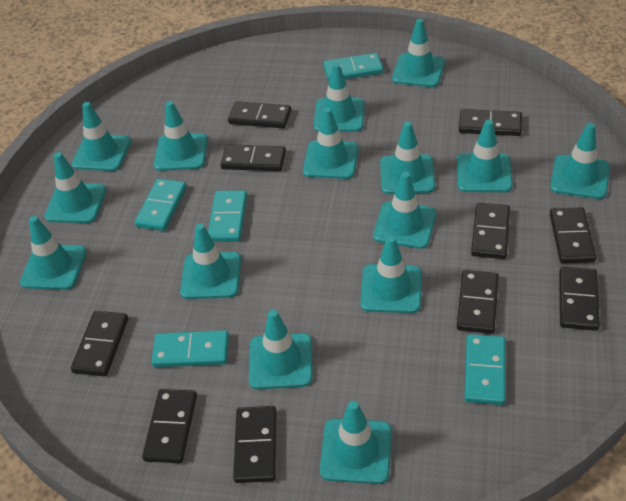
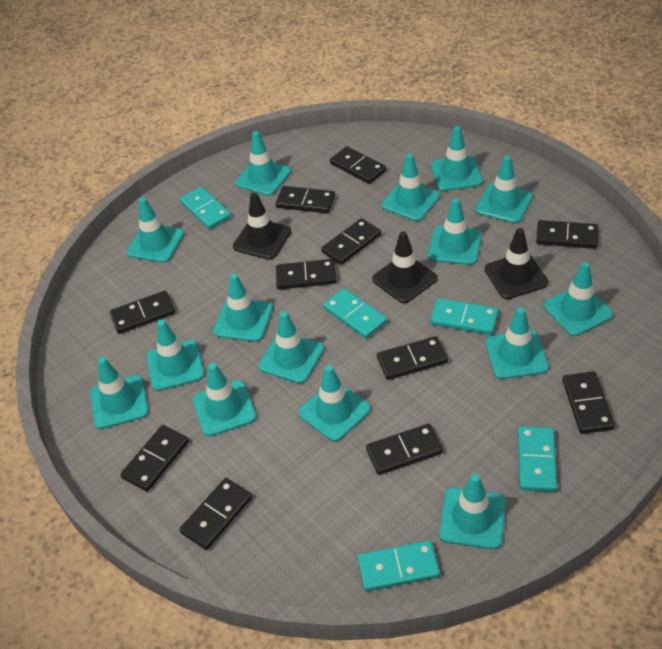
black domino: 10 -> 11
black traffic cone: 0 -> 3

